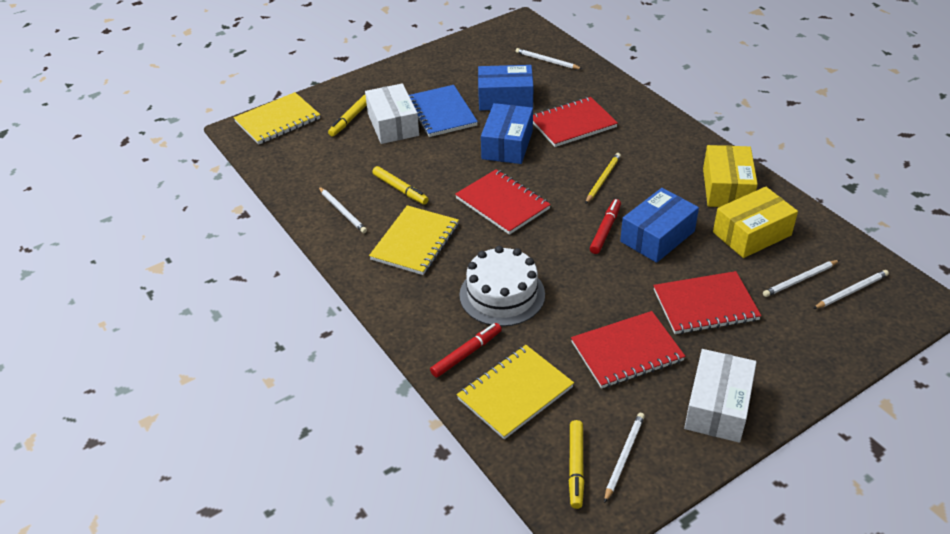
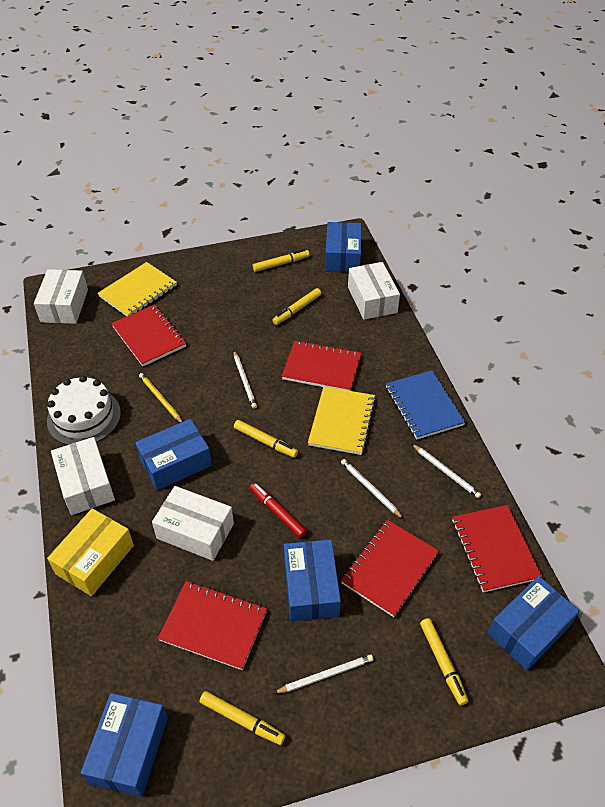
blue box: 3 -> 5
red marker: 2 -> 1
red notebook: 4 -> 5
white box: 2 -> 4
white pencil: 5 -> 4
yellow box: 2 -> 1
yellow marker: 3 -> 5
yellow notebook: 3 -> 2

